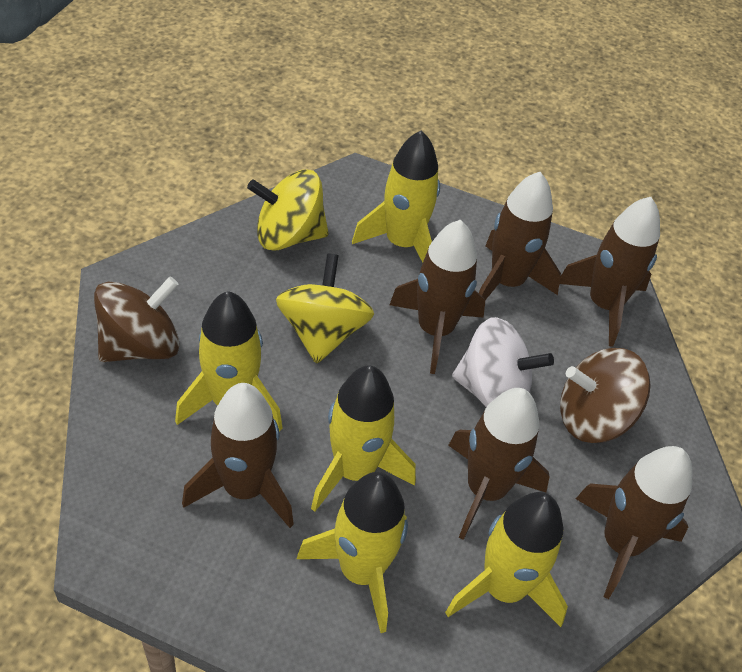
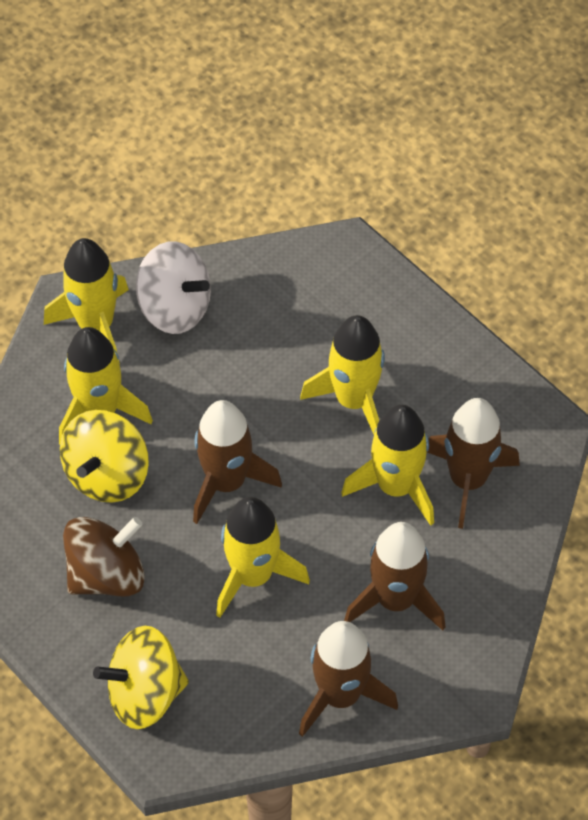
brown rocket: 6 -> 4
brown spinning top: 2 -> 1

